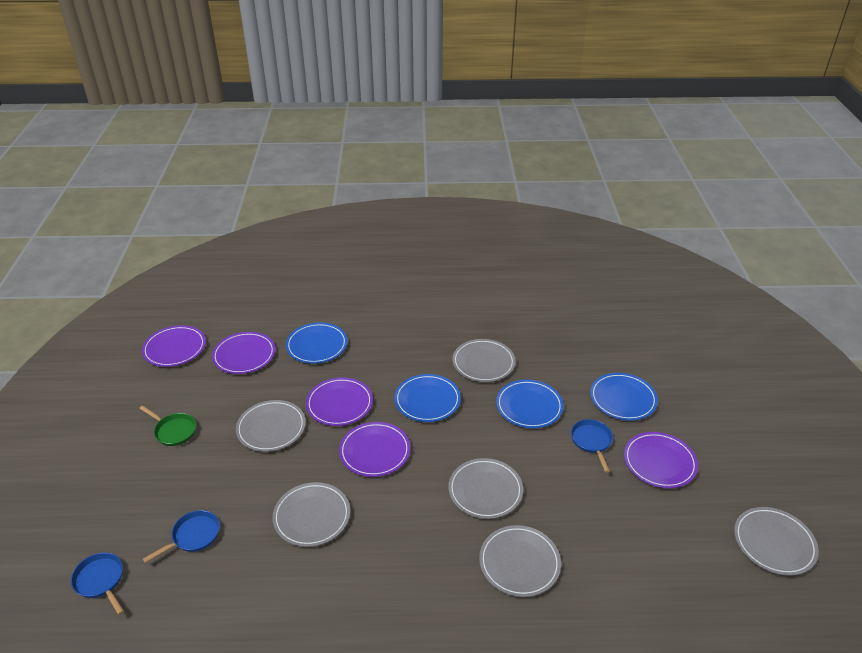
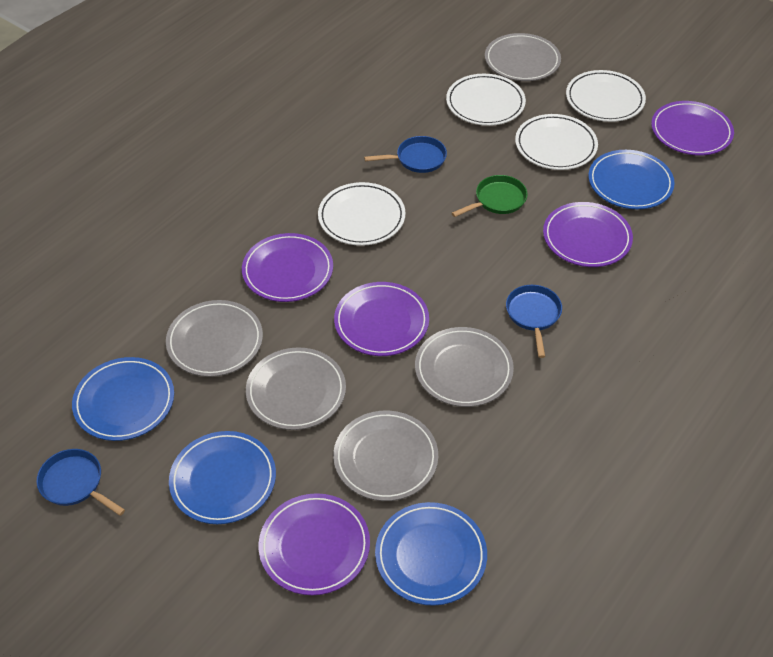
grey plate: 6 -> 5
white plate: 0 -> 4

